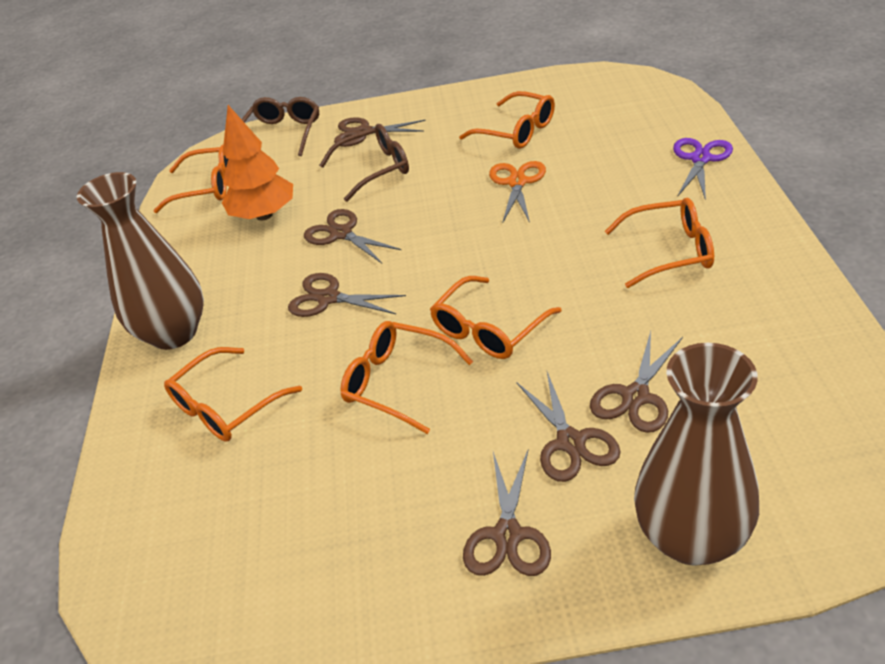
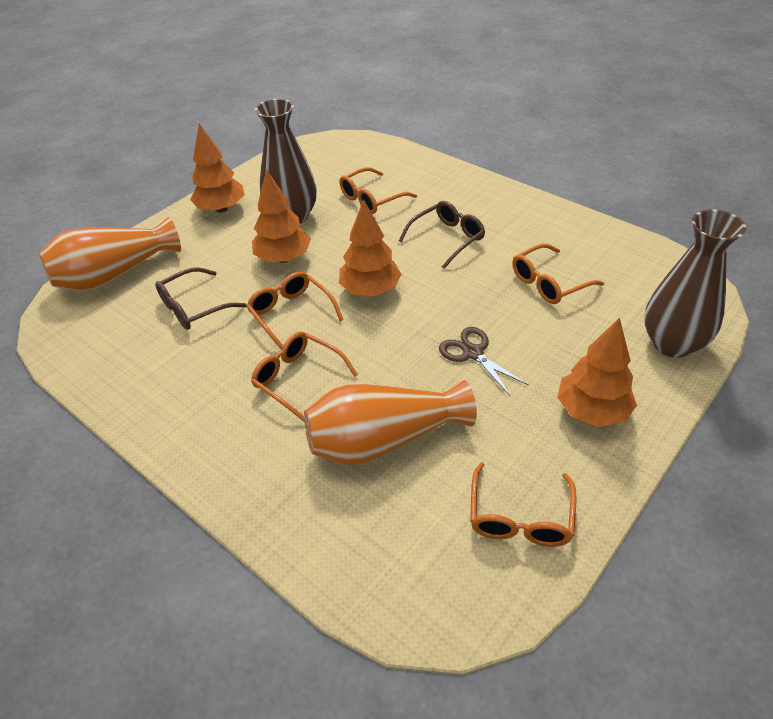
brown scissors: 6 -> 1
orange glasses: 6 -> 5
orange scissors: 1 -> 0
orange tree: 1 -> 4
orange vase: 0 -> 2
purple scissors: 1 -> 0

